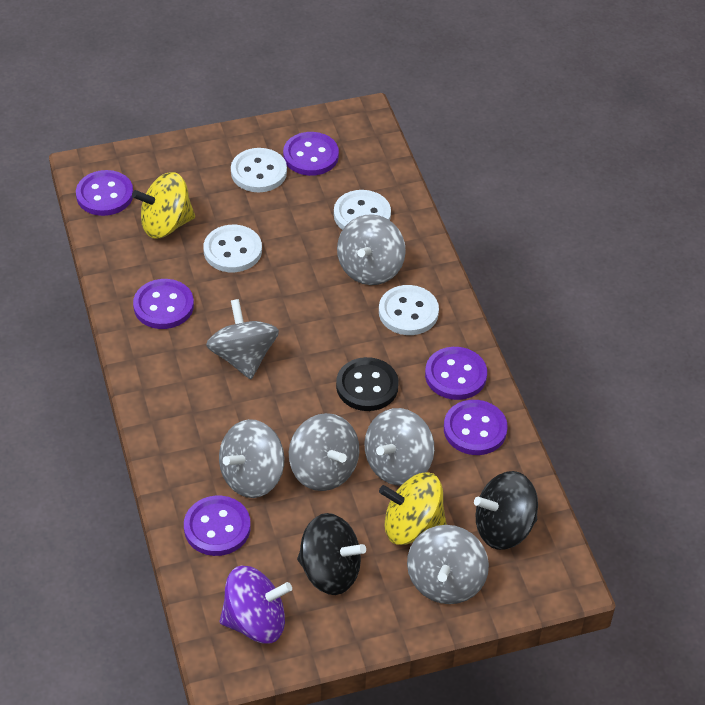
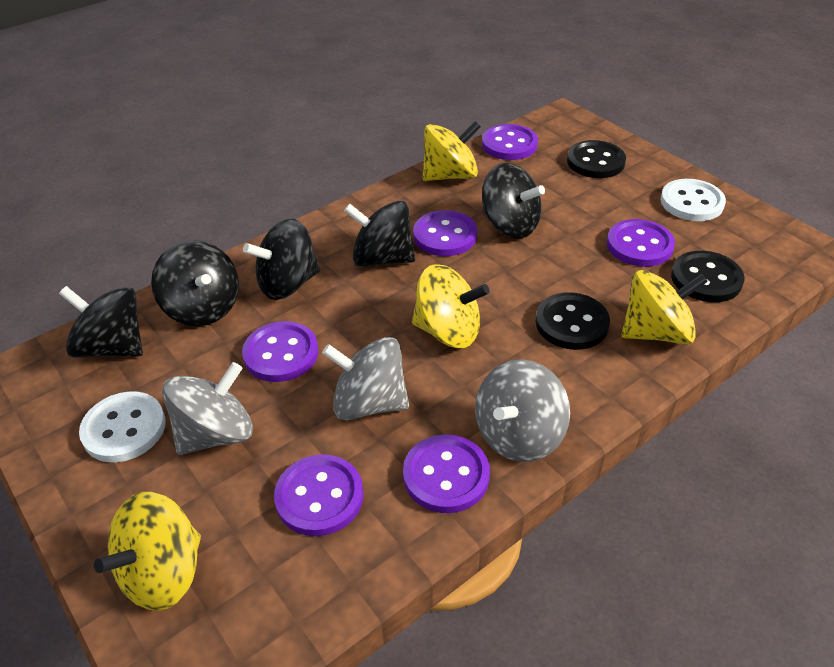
black button: 1 -> 3
black spinning top: 2 -> 5
grey spinning top: 6 -> 3
purple spinning top: 1 -> 0
white button: 4 -> 2
yellow spinning top: 2 -> 4

